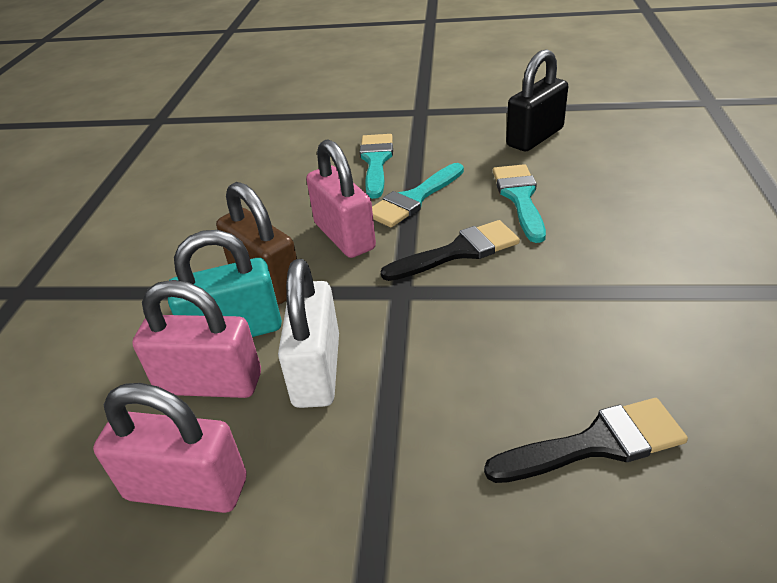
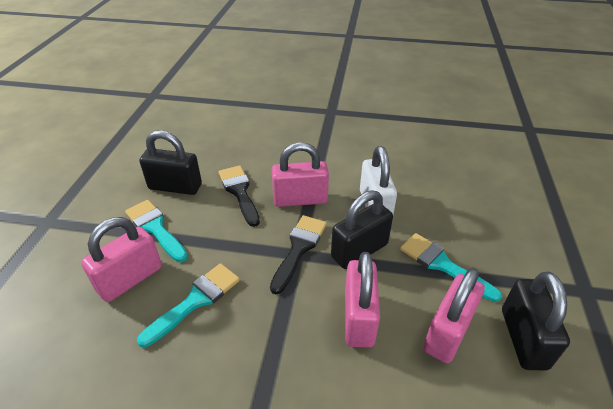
black padlock: 1 -> 3
brown padlock: 1 -> 0
pink padlock: 3 -> 4
turquoise padlock: 1 -> 0

